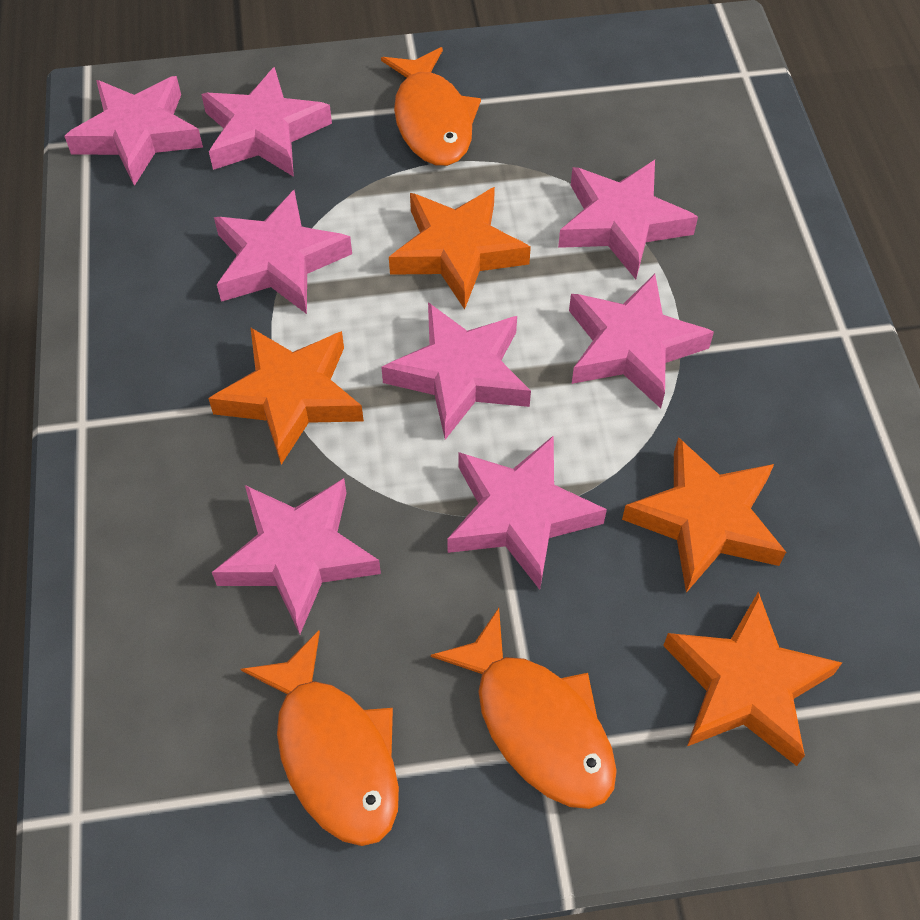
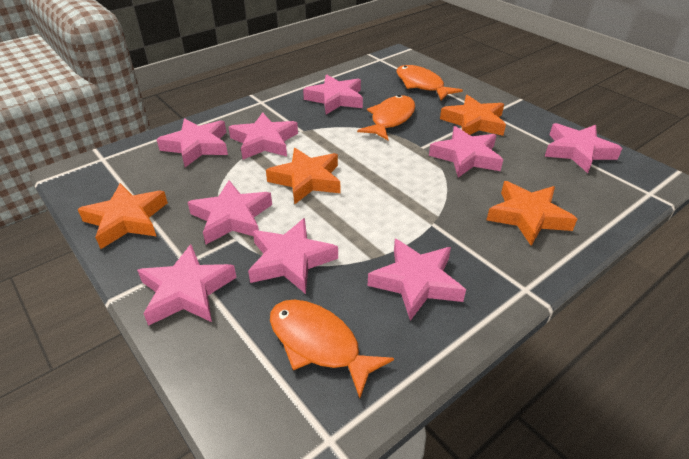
pink star: 8 -> 9

